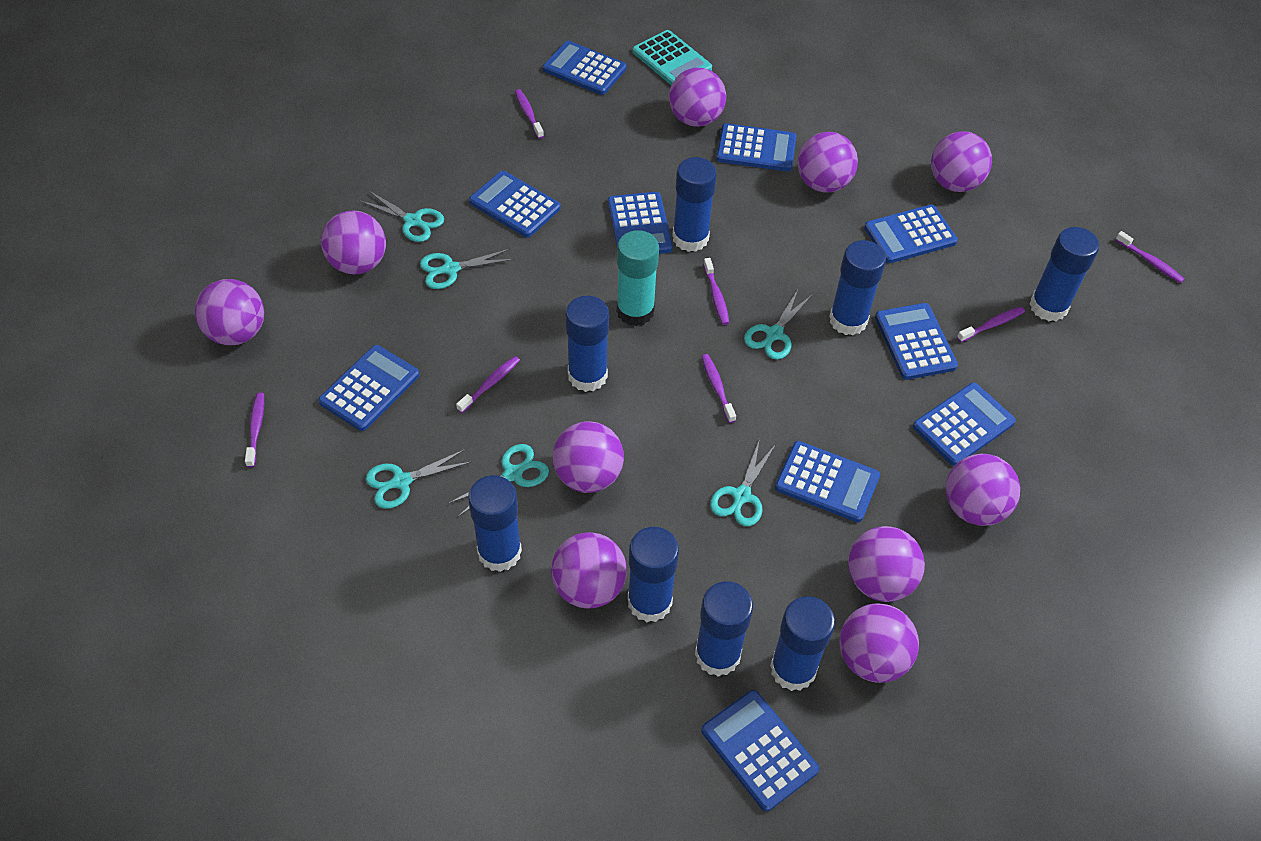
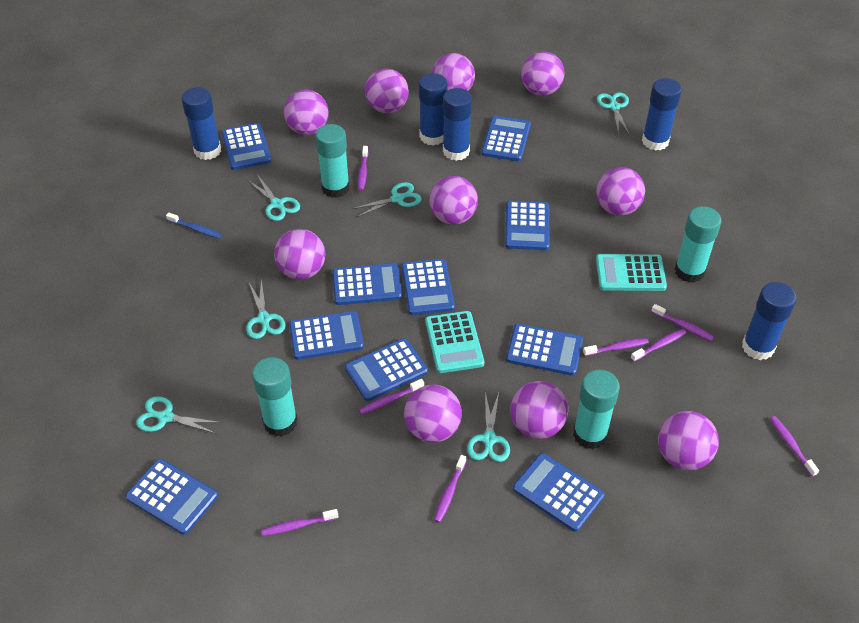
blue glue stick: 8 -> 5
blue toothbrush: 0 -> 1
purple toothbrush: 7 -> 8
turquoise calculator: 1 -> 2
turquoise glue stick: 1 -> 4

